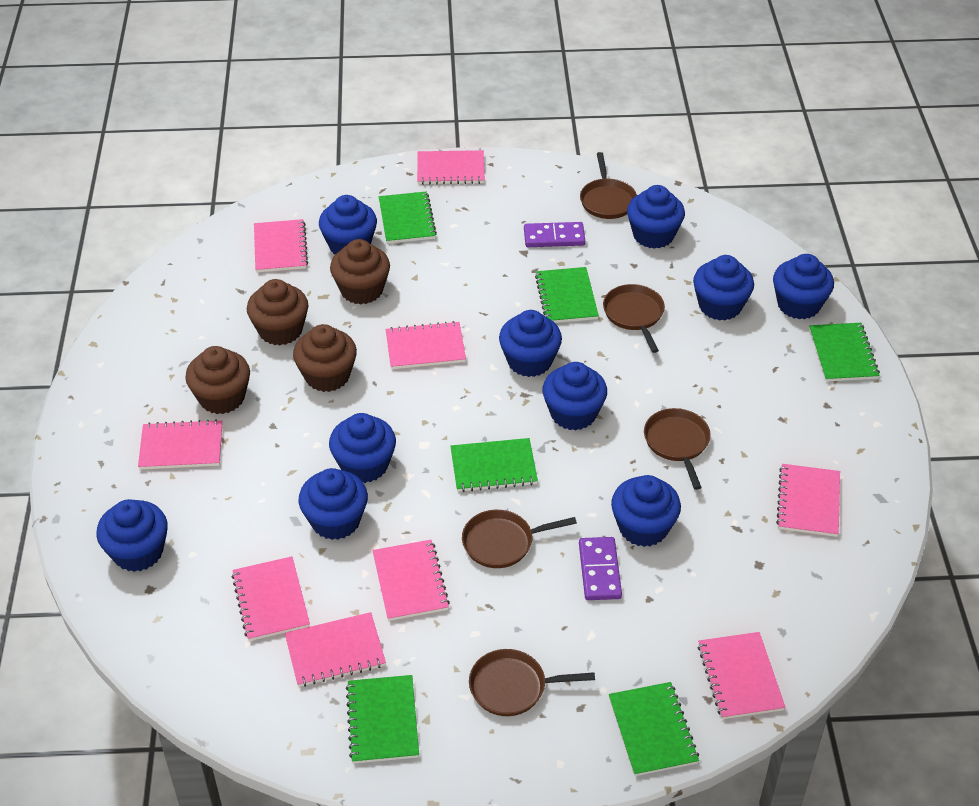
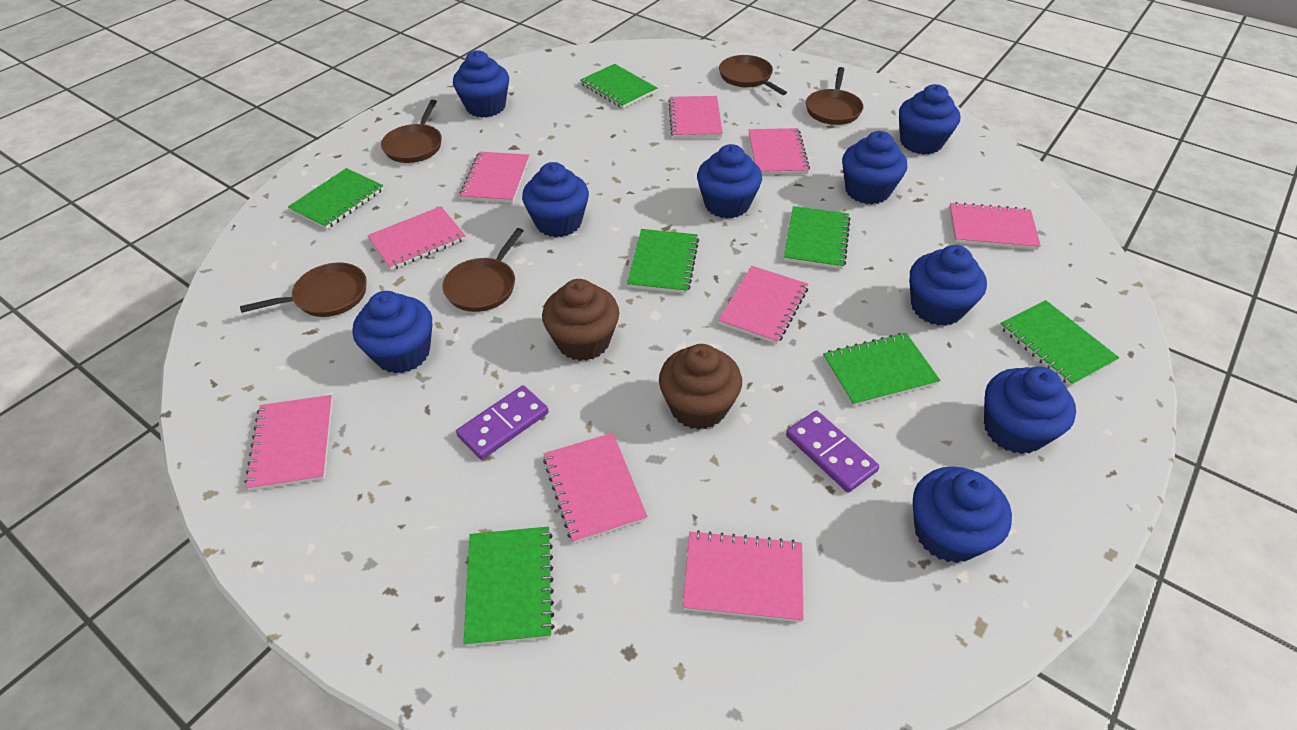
blue cupcake: 10 -> 9
brown cupcake: 4 -> 2
green notebook: 6 -> 7

